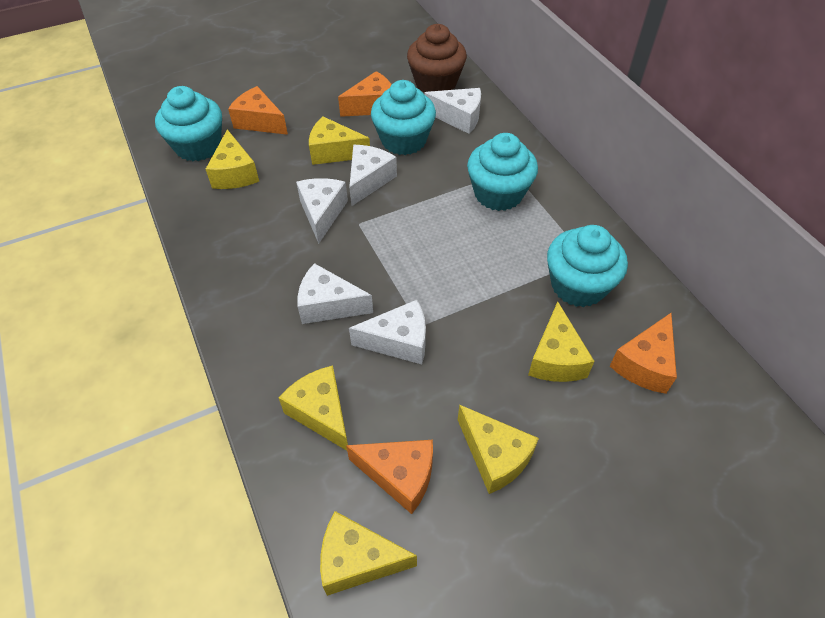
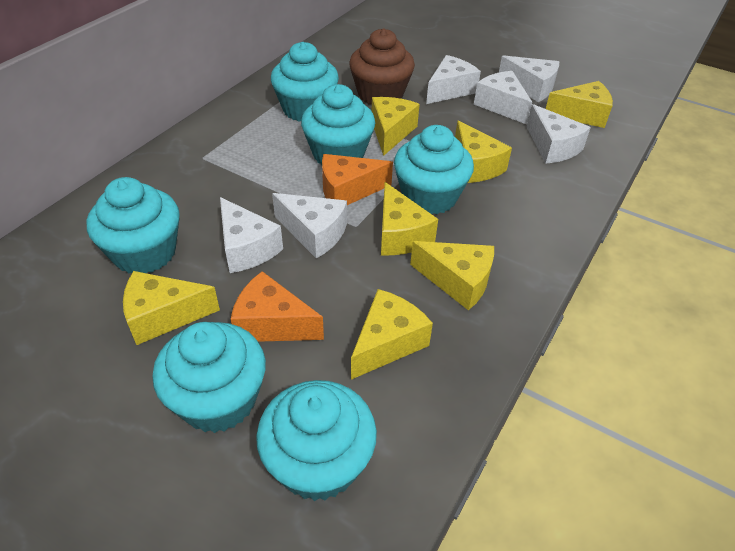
orange cheese: 4 -> 2
turquoise cupcake: 4 -> 6
white cheese: 5 -> 6
yellow cheese: 6 -> 7

